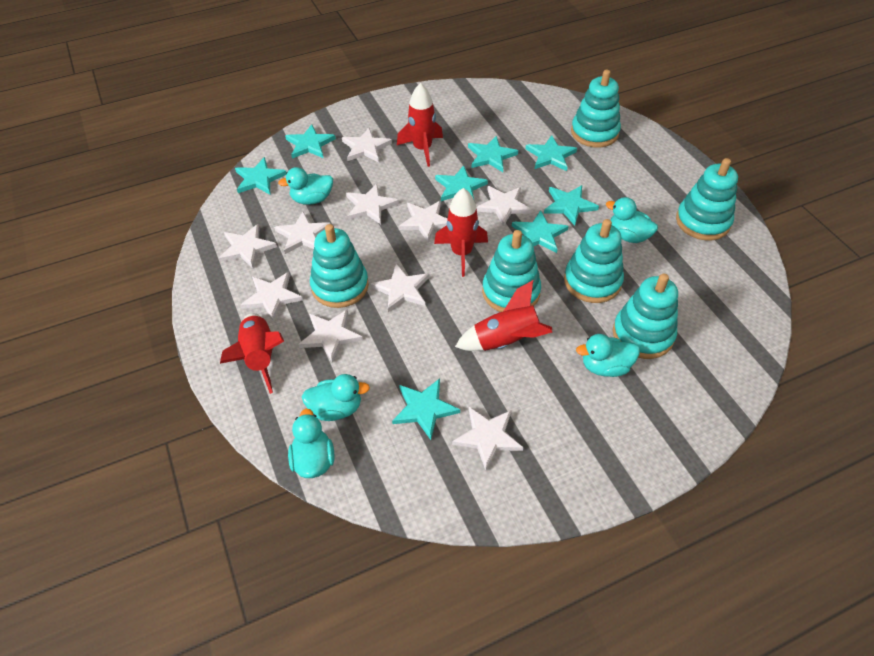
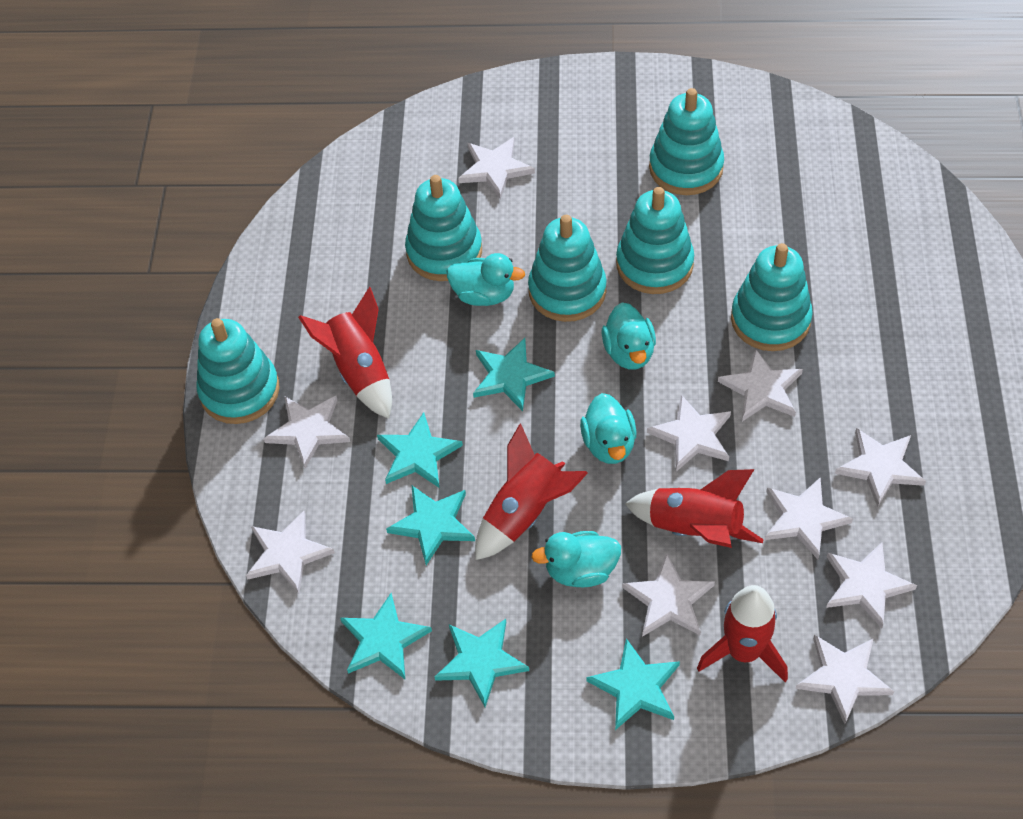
turquoise duck: 5 -> 4
turquoise star: 8 -> 6

